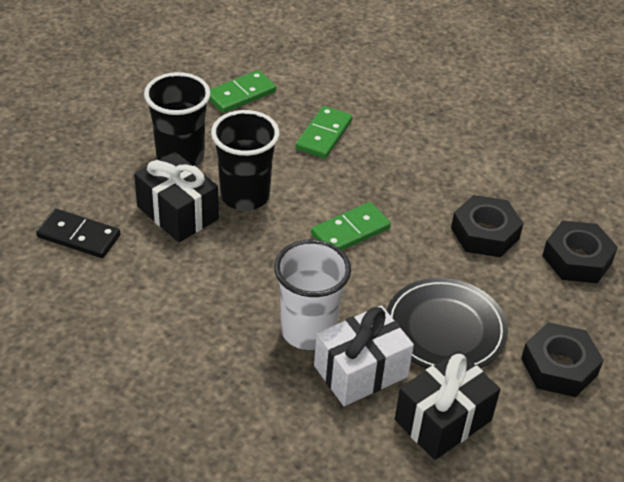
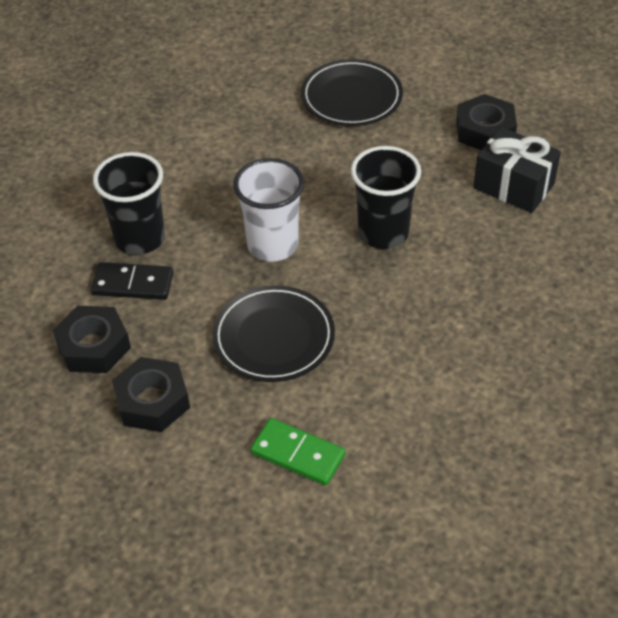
black gift: 2 -> 1
black plate: 1 -> 2
green domino: 3 -> 1
white gift: 1 -> 0

